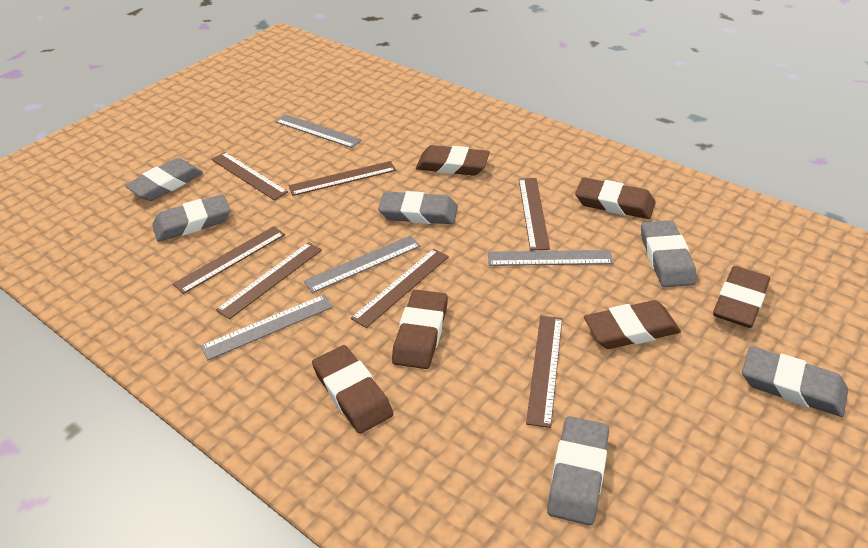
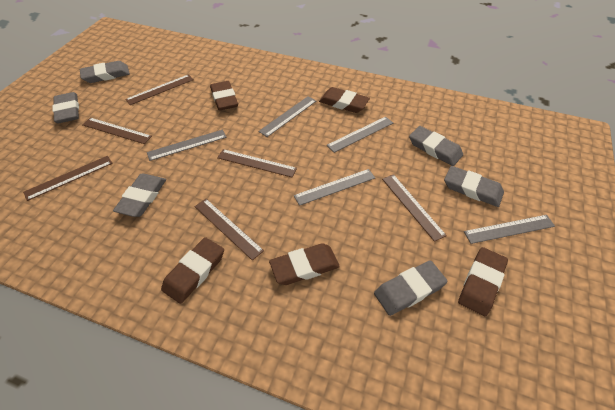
brown eraser: 6 -> 5
brown ruler: 7 -> 6
grey ruler: 4 -> 5

